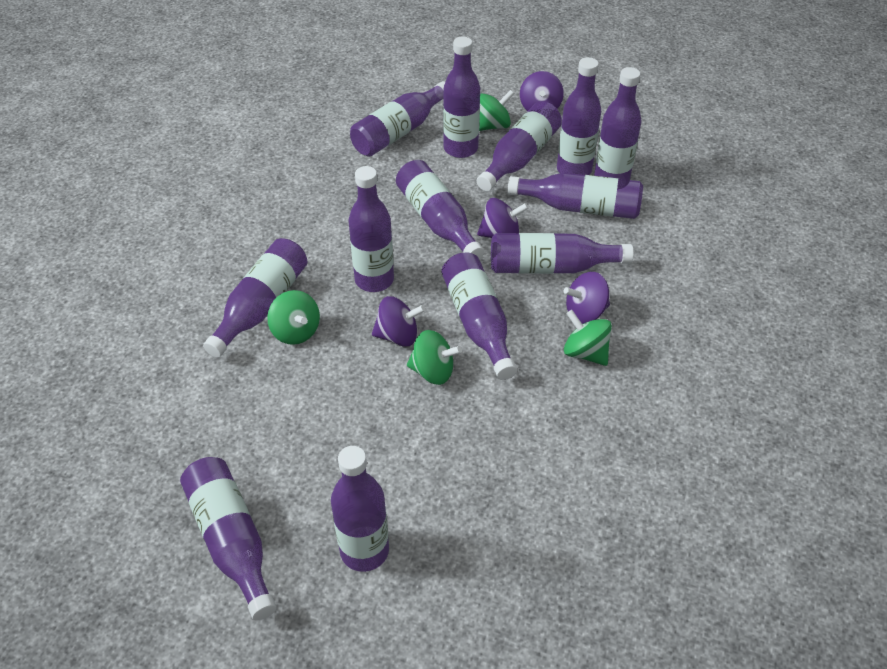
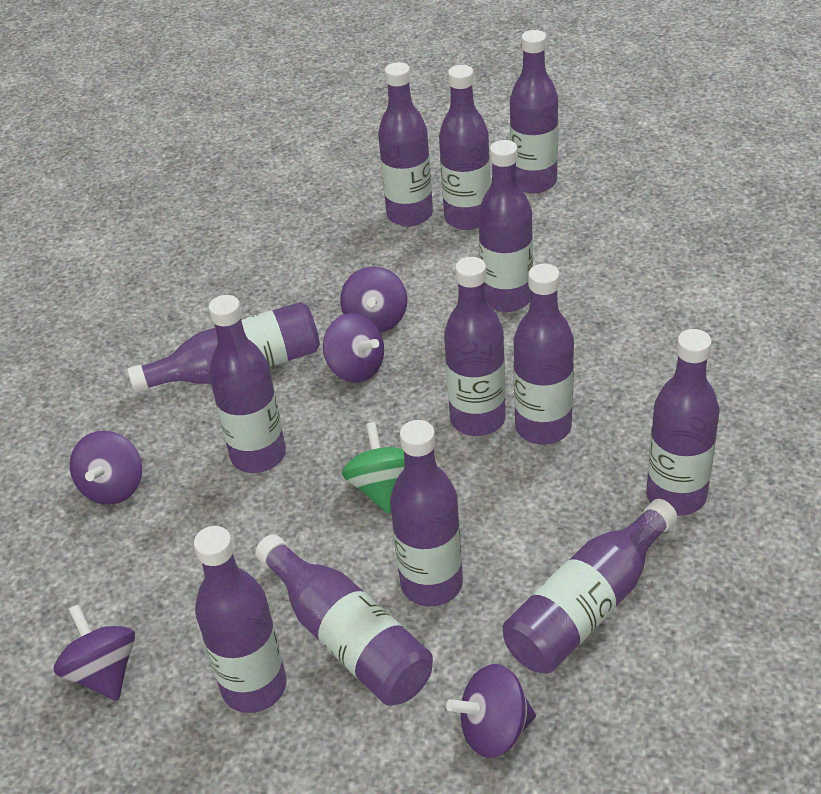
green spinning top: 4 -> 1
purple spinning top: 4 -> 5

